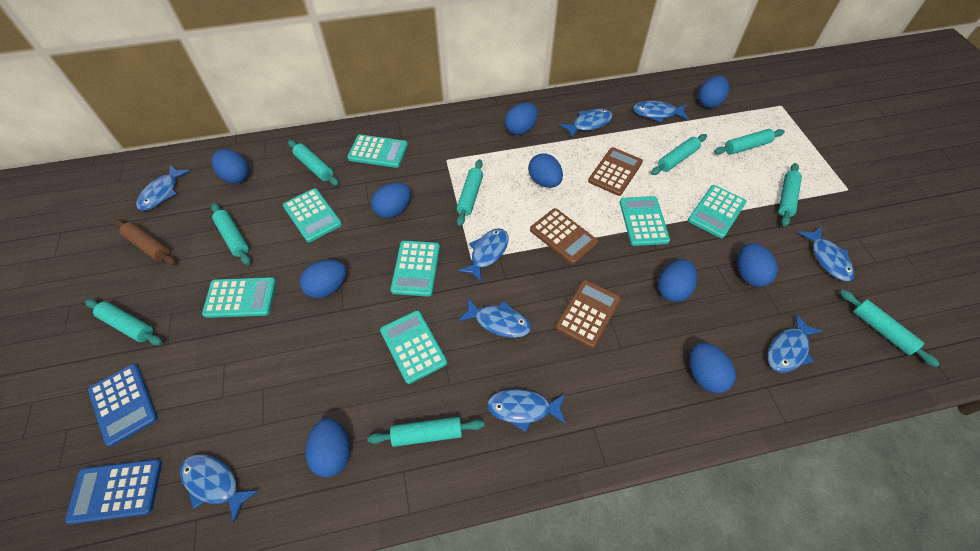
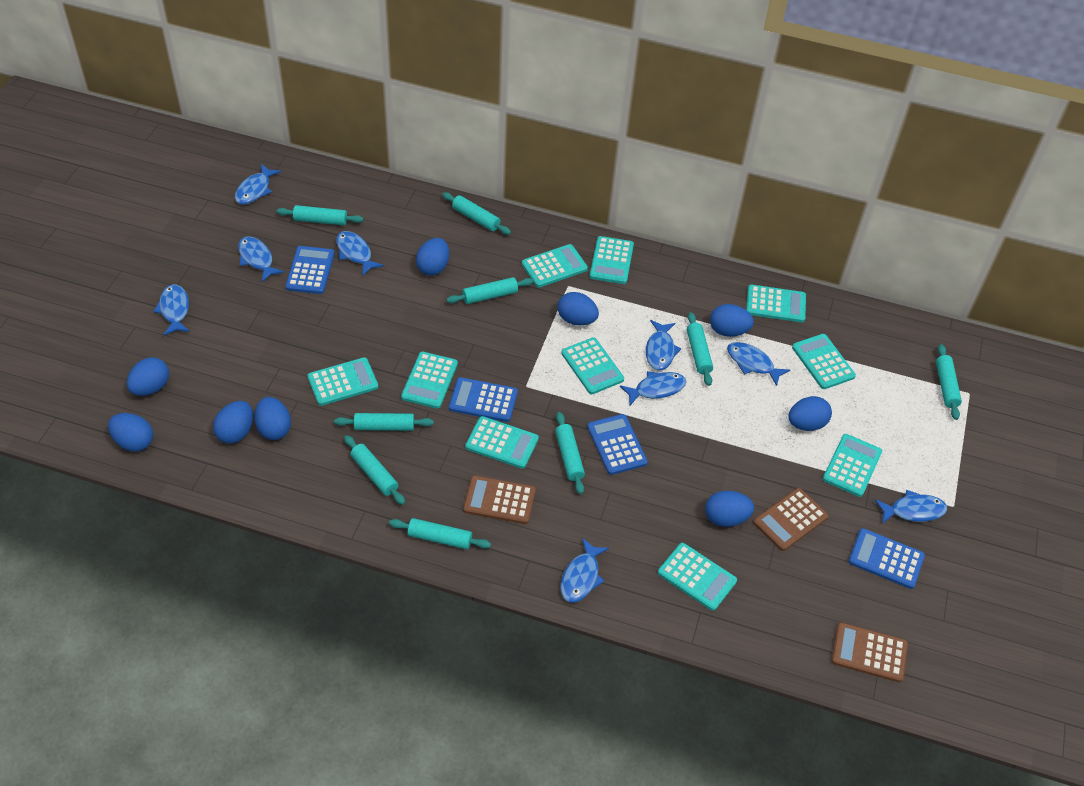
blue calculator: 2 -> 4
blue egg: 10 -> 9
brown rolling pin: 1 -> 0
turquoise calculator: 7 -> 10

